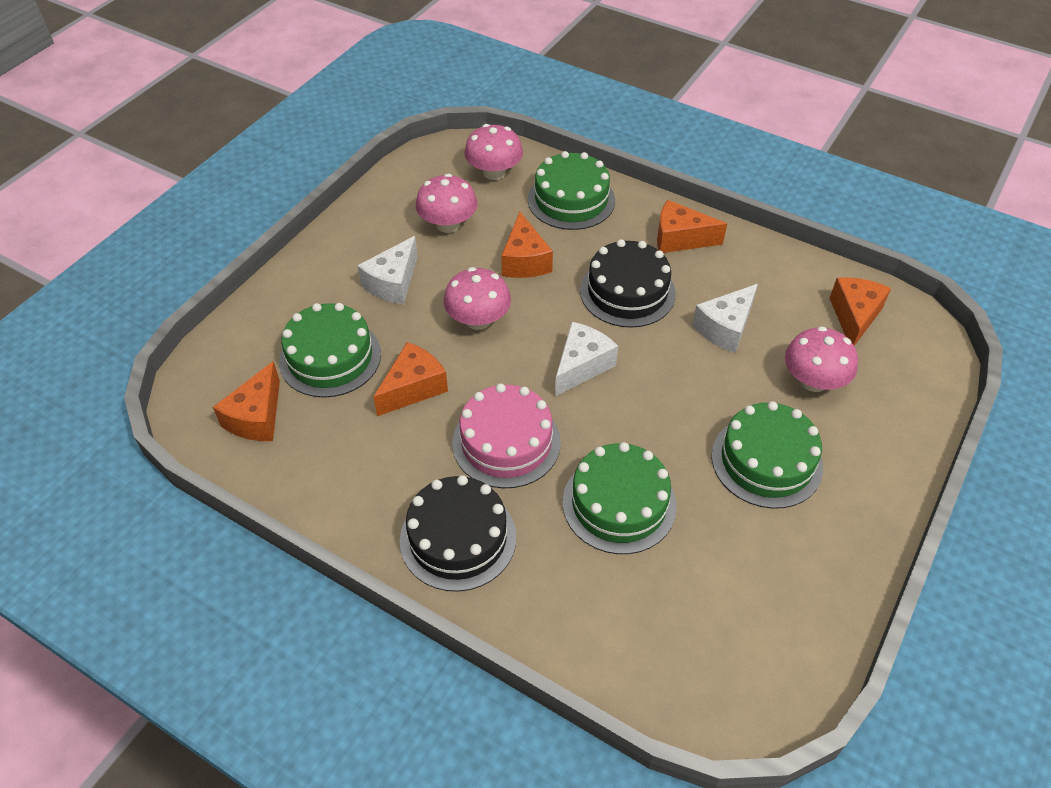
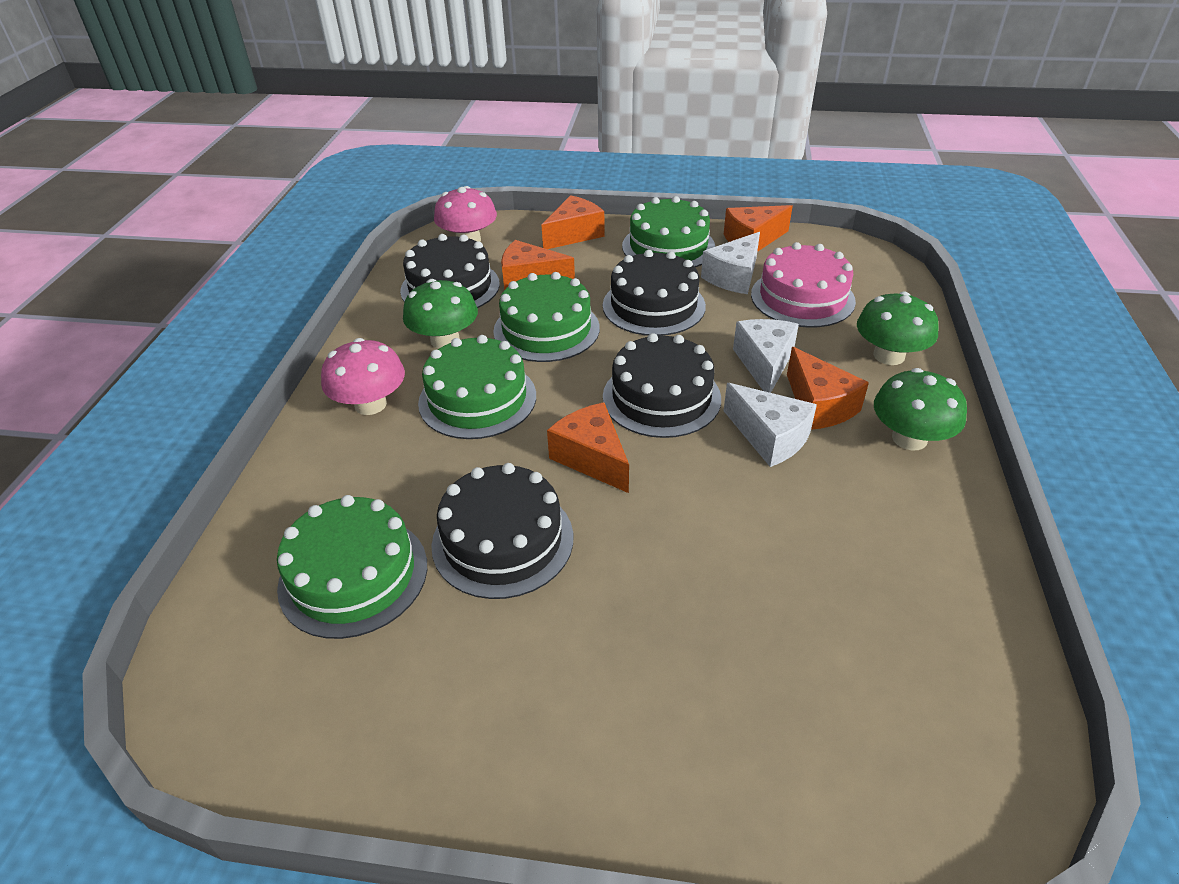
black cake: 2 -> 4
green mushroom: 0 -> 3
pink mushroom: 4 -> 2

